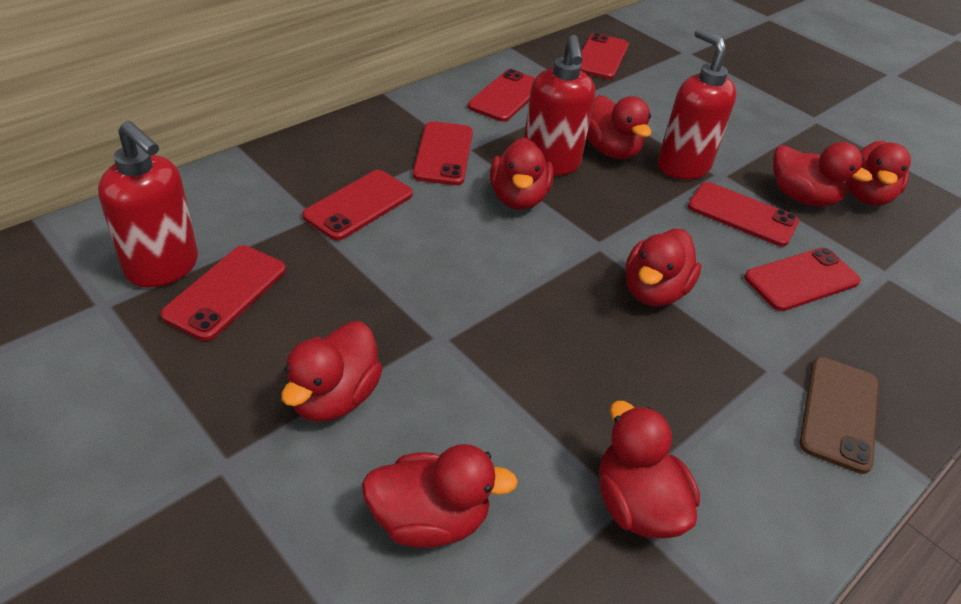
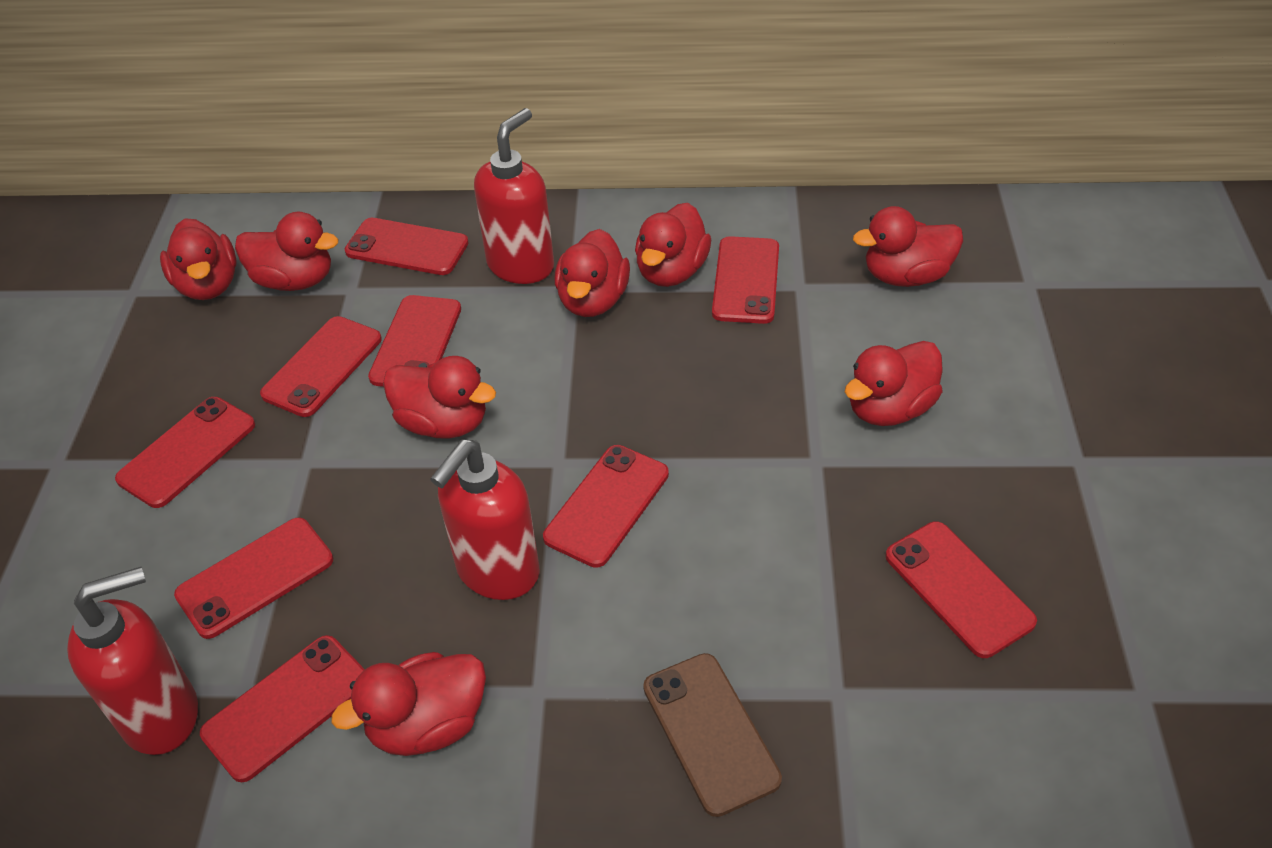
red phone: 7 -> 9

